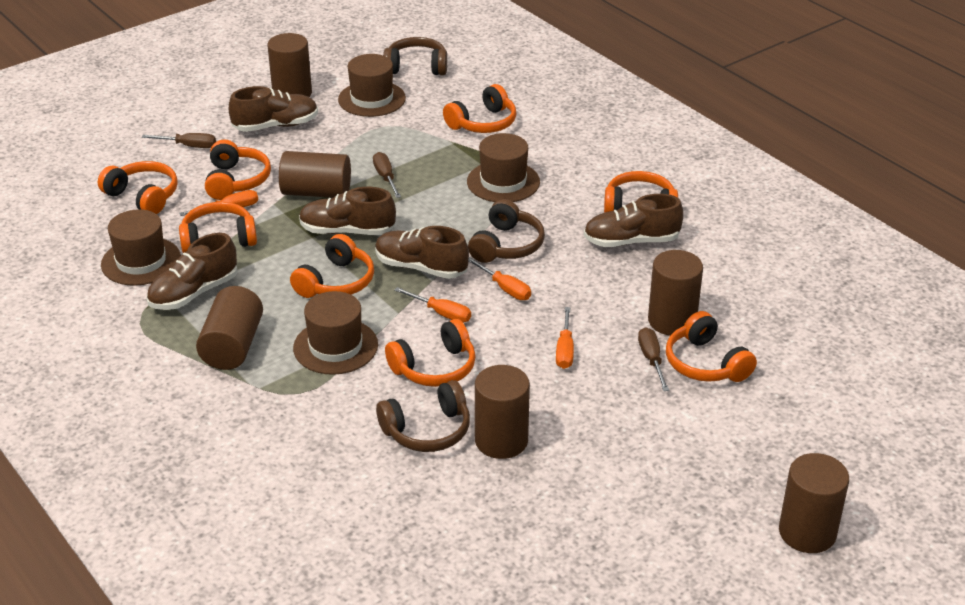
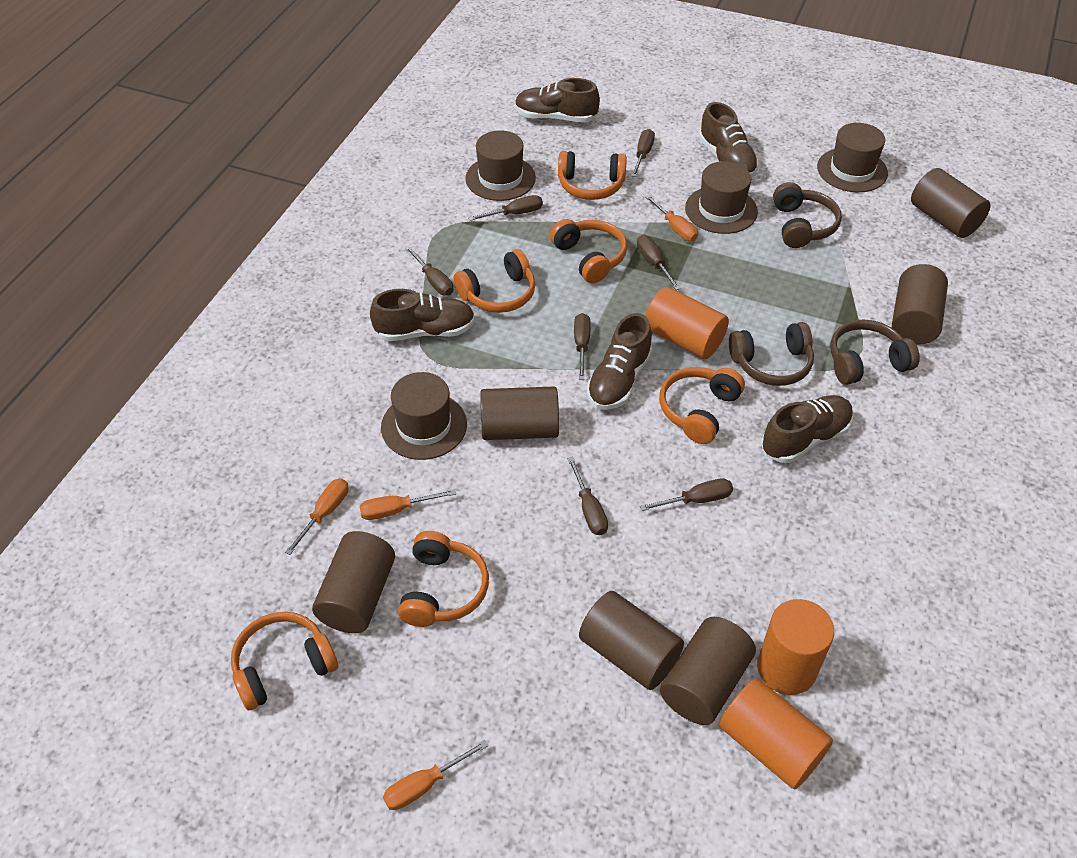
brown screwdriver: 3 -> 7
orange cylinder: 0 -> 3
orange headphones: 8 -> 6

